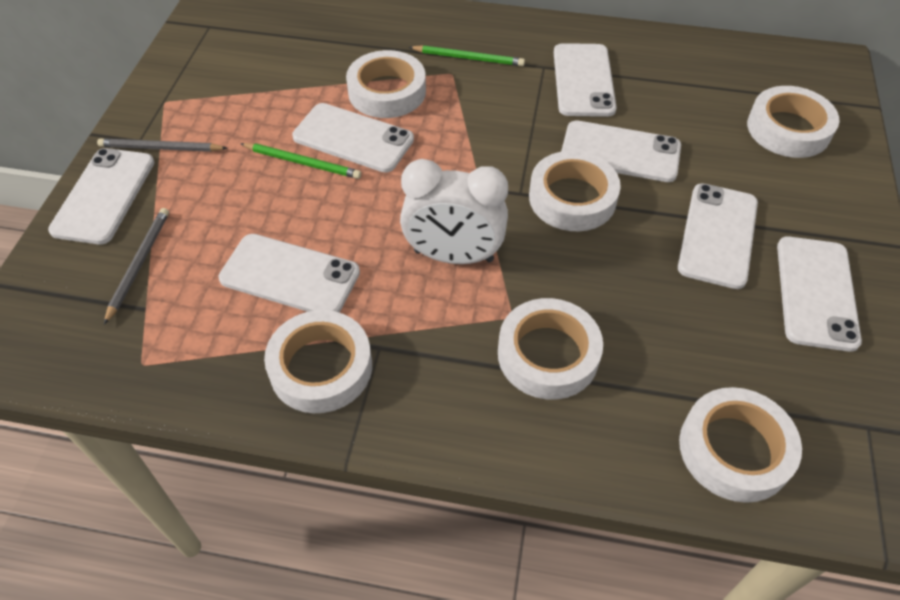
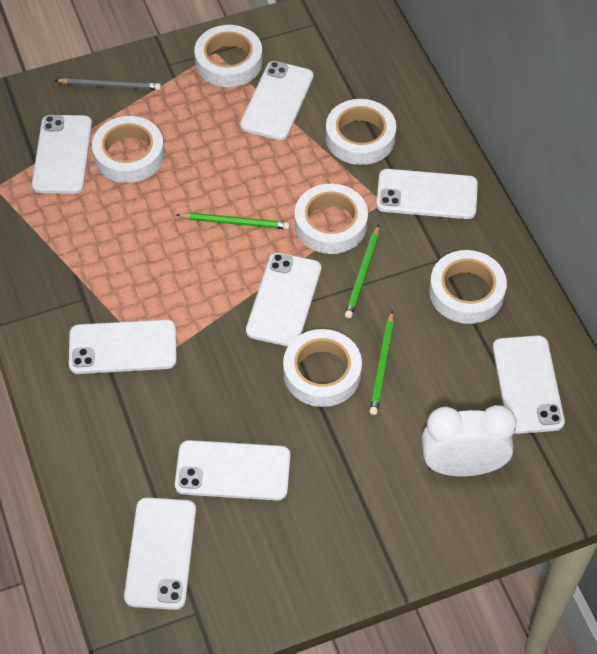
green pencil: 2 -> 3
grey pencil: 2 -> 1
white phone: 7 -> 8

